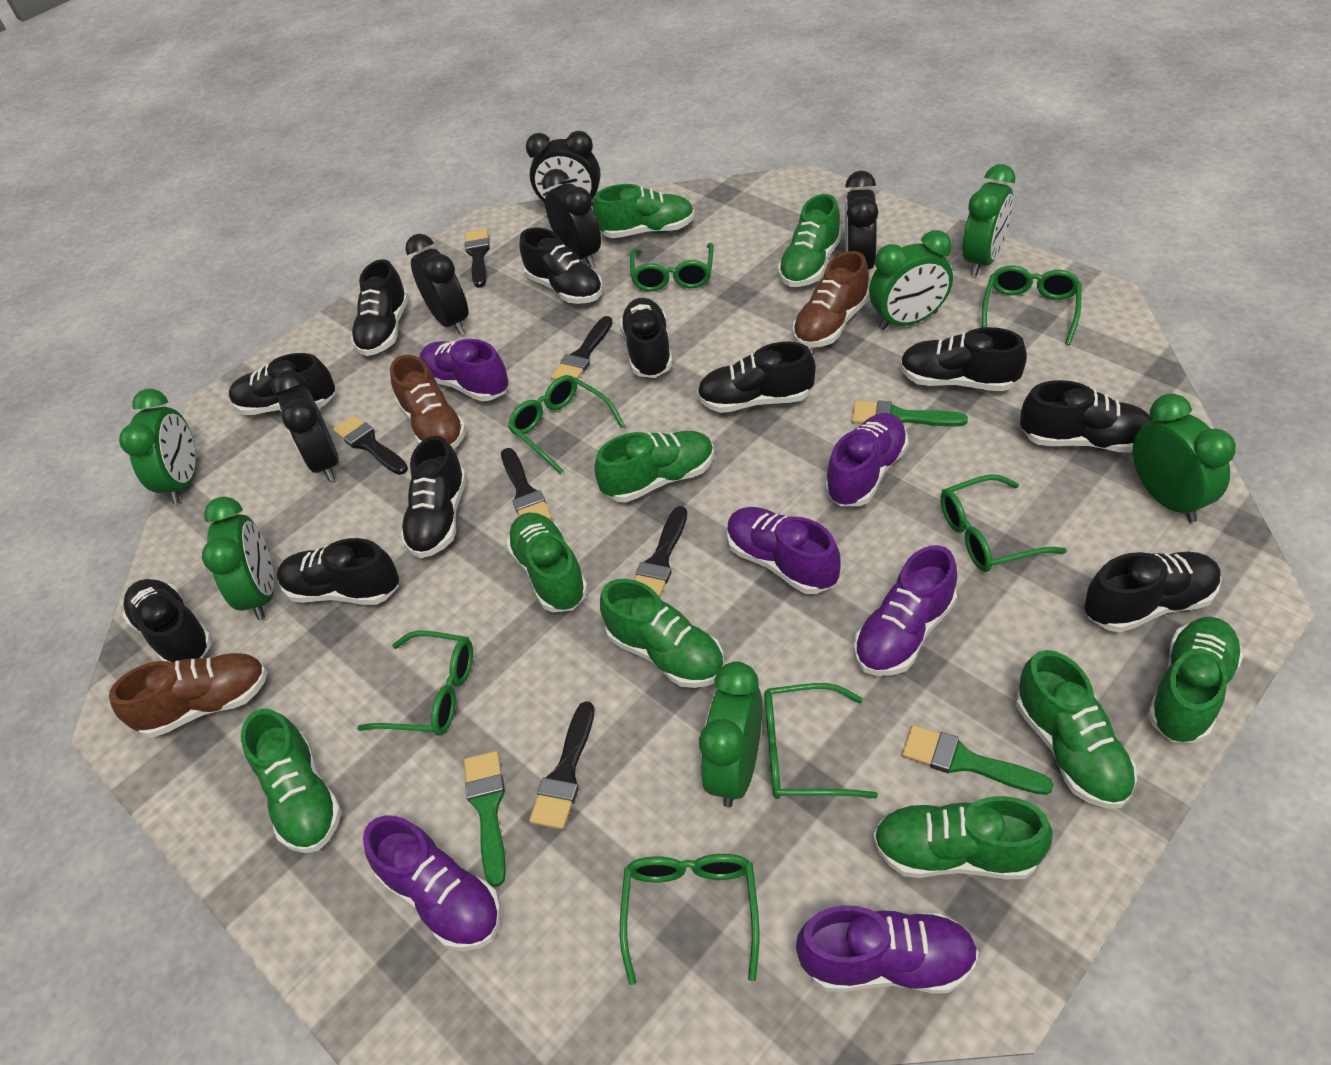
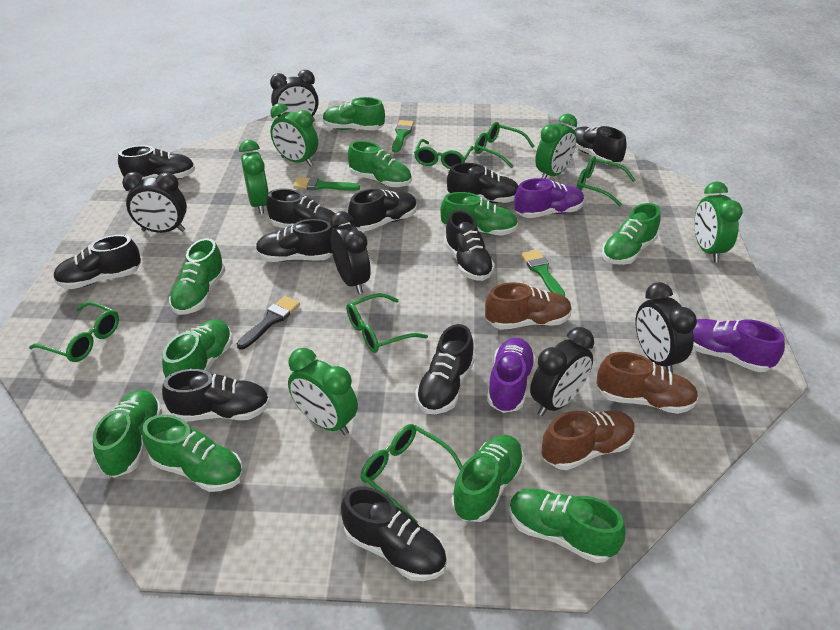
black brush: 6 -> 1
green clock: 6 -> 5
green glasses: 7 -> 6
green shoe: 9 -> 10
purple shoe: 6 -> 3

